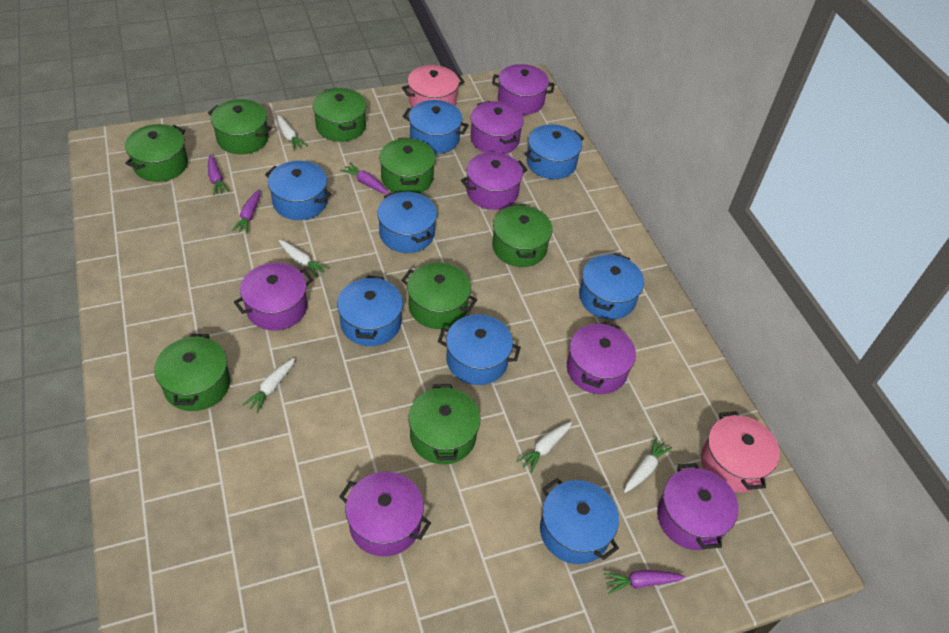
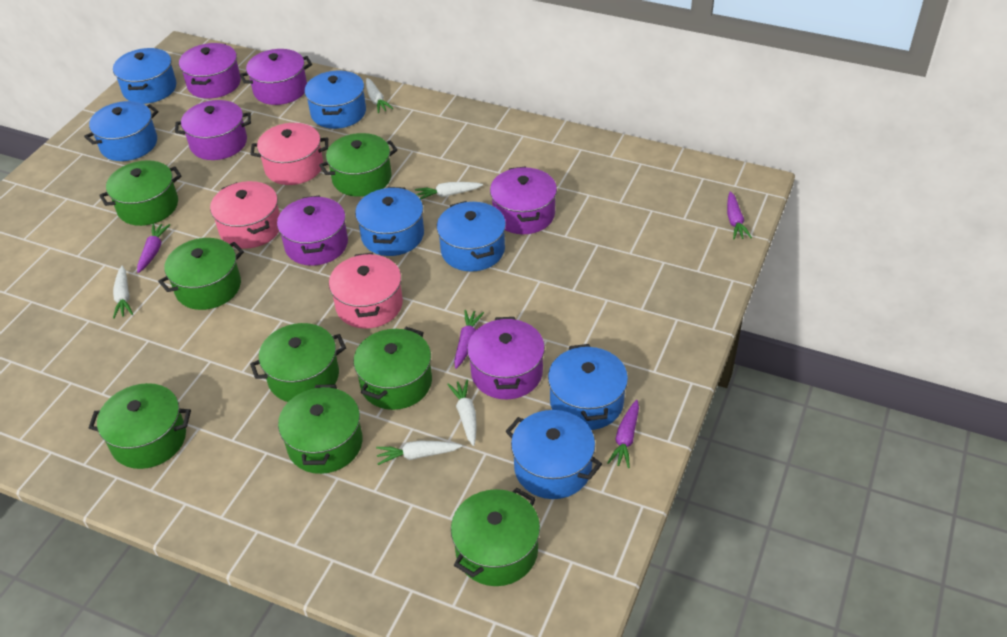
blue pot: 8 -> 7
pink pot: 2 -> 3
purple pot: 7 -> 6

